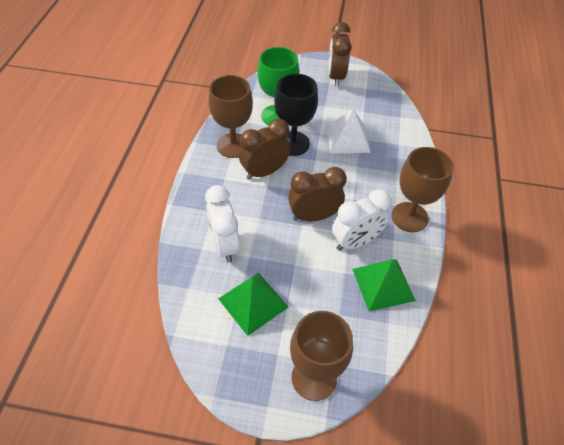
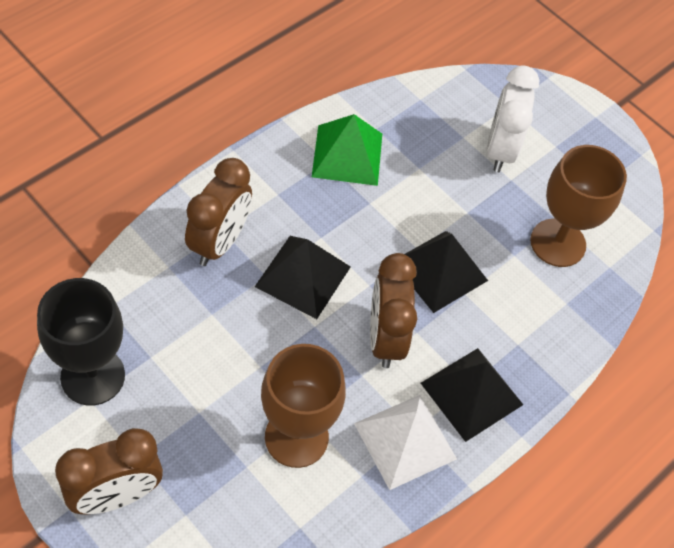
black pyramid: 0 -> 3
brown goblet: 3 -> 2
green goblet: 1 -> 0
green pyramid: 2 -> 1
white clock: 2 -> 1

